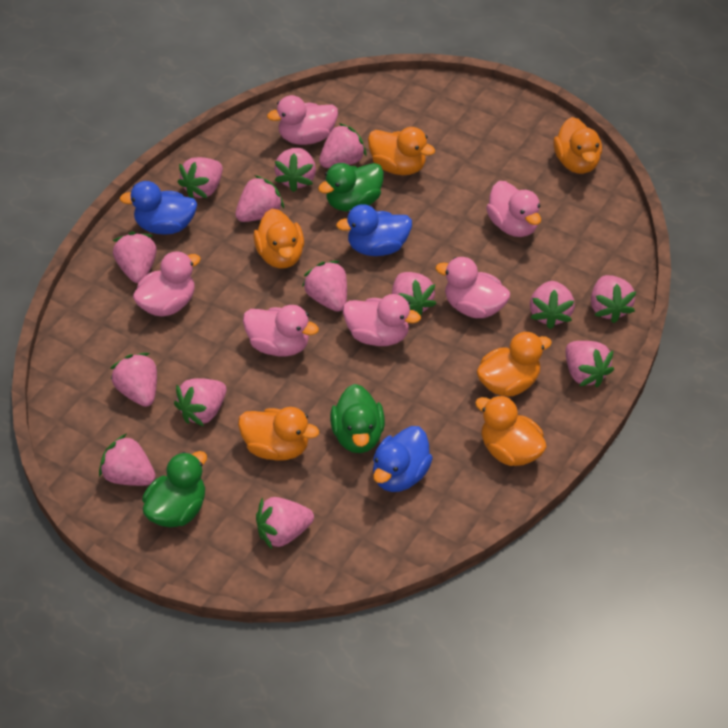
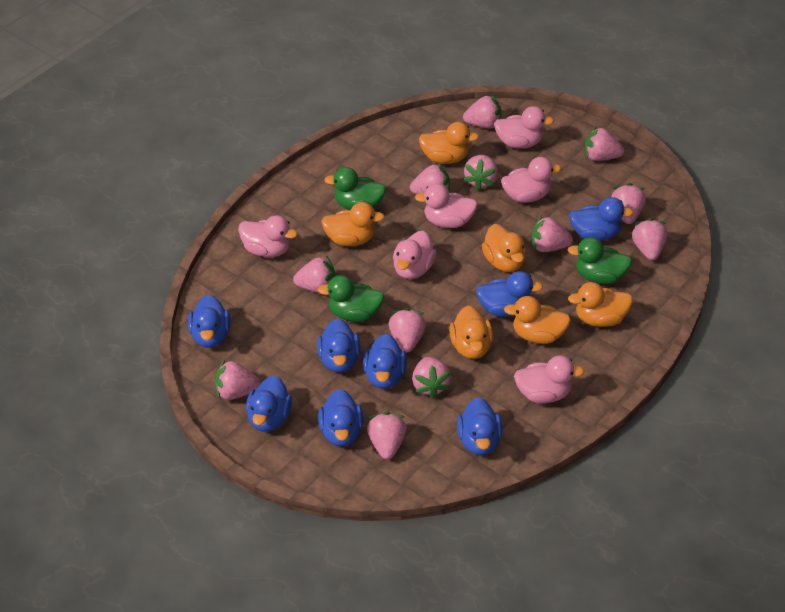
blue duck: 3 -> 8
pink strawberry: 14 -> 12

